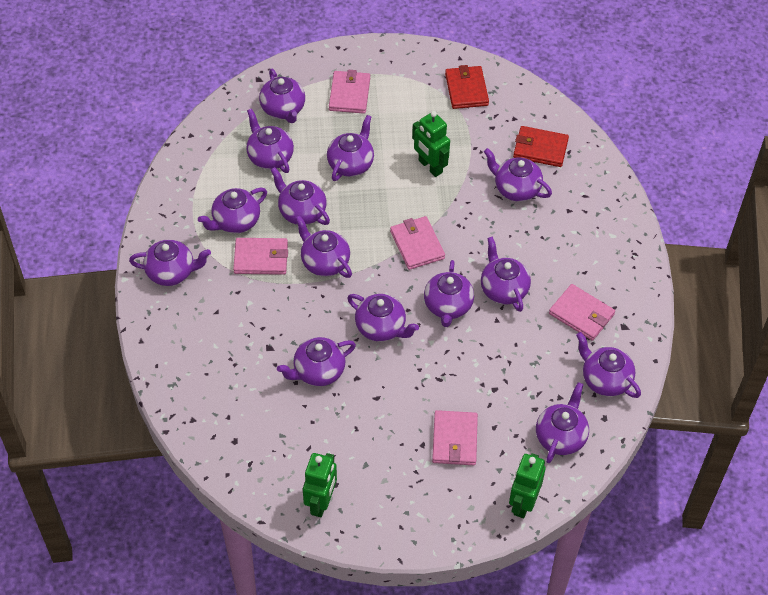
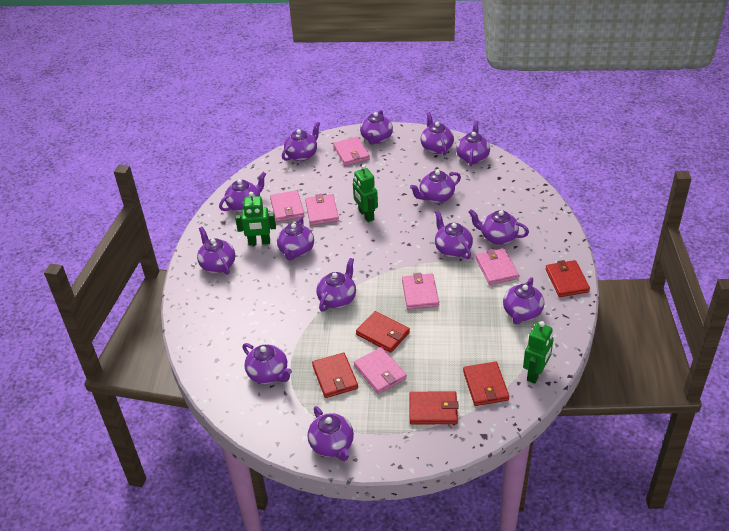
pink wallet: 5 -> 6
red wallet: 2 -> 5

